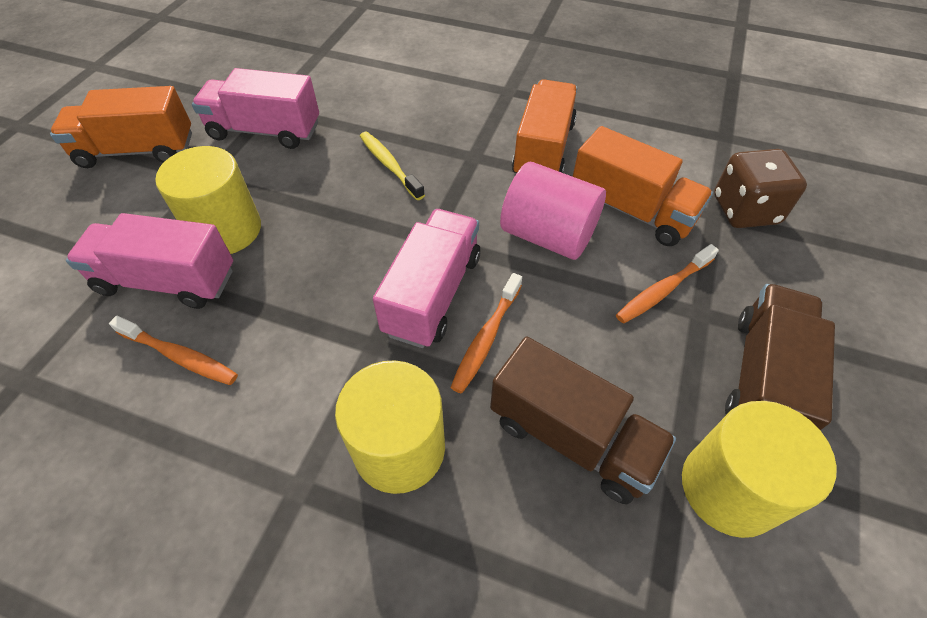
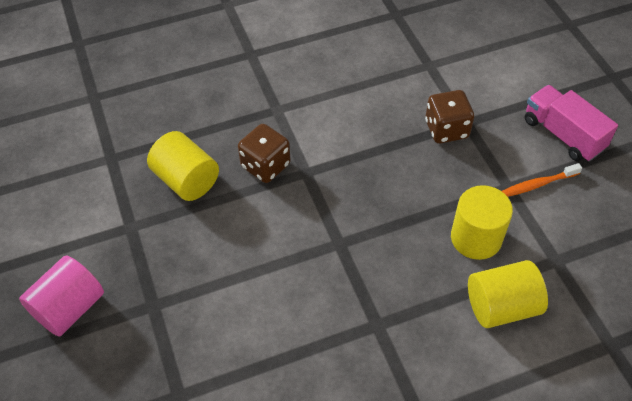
brown dice: 1 -> 2
brown truck: 2 -> 0
orange toothbrush: 3 -> 1
orange truck: 3 -> 0
pink truck: 3 -> 1
yellow toothbrush: 1 -> 0

